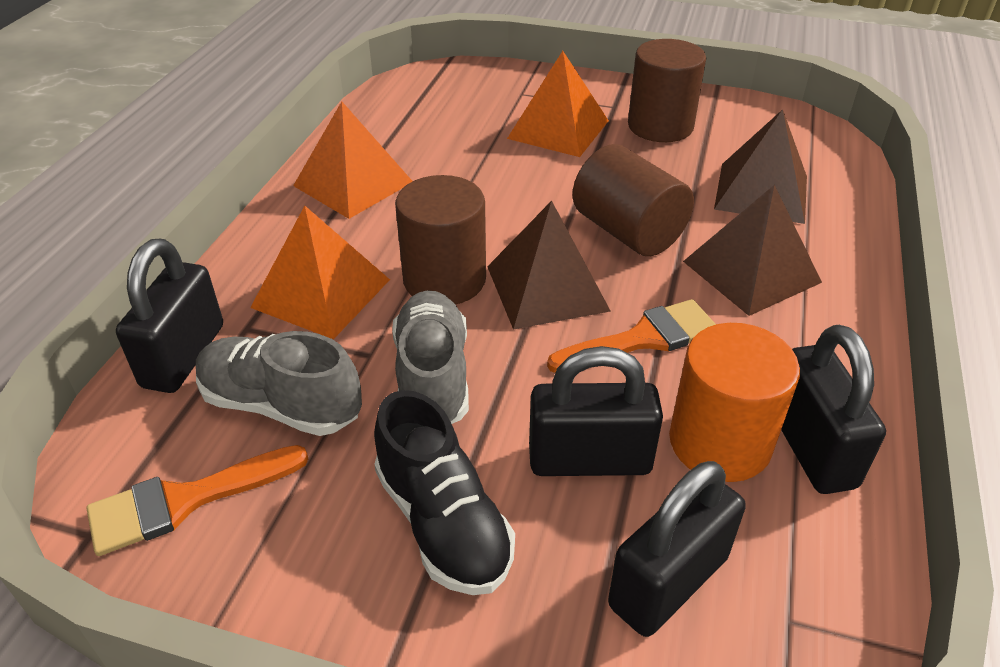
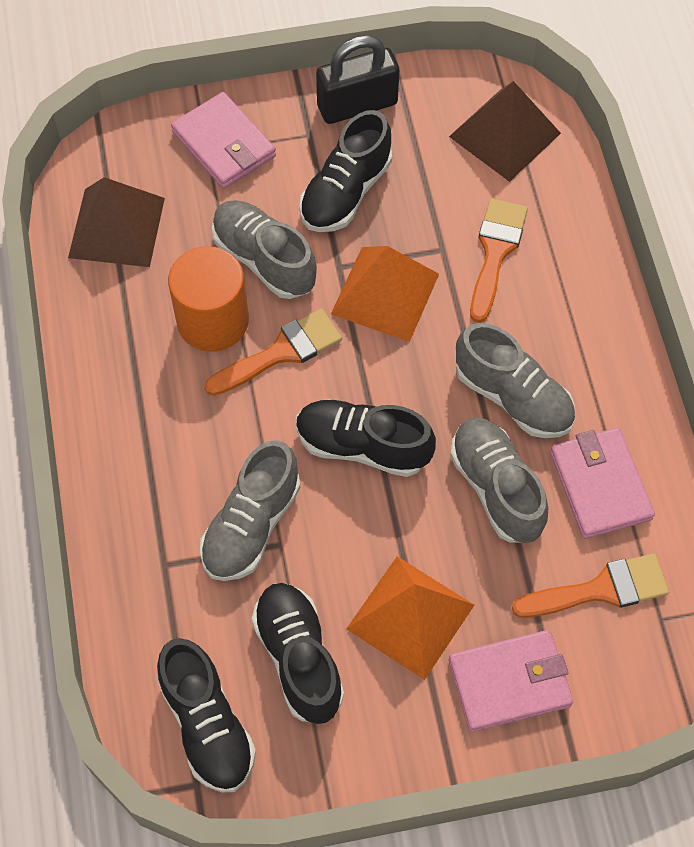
black padlock: 4 -> 1
black shoe: 1 -> 4
brown cylinder: 3 -> 0
brown pyramid: 3 -> 2
grey shoe: 2 -> 4
orange brush: 2 -> 3
orange pyramid: 3 -> 2
pink wallet: 0 -> 3

